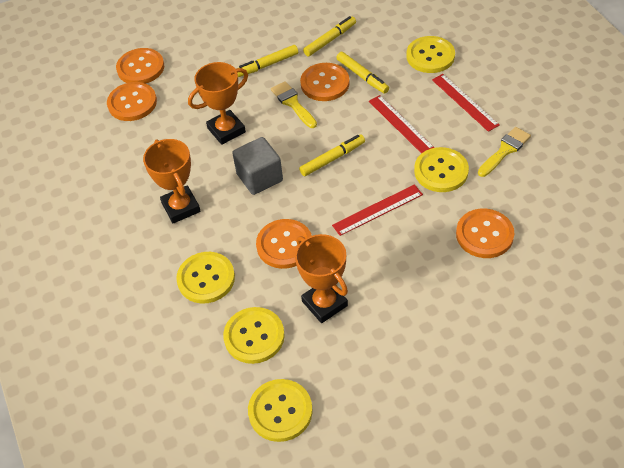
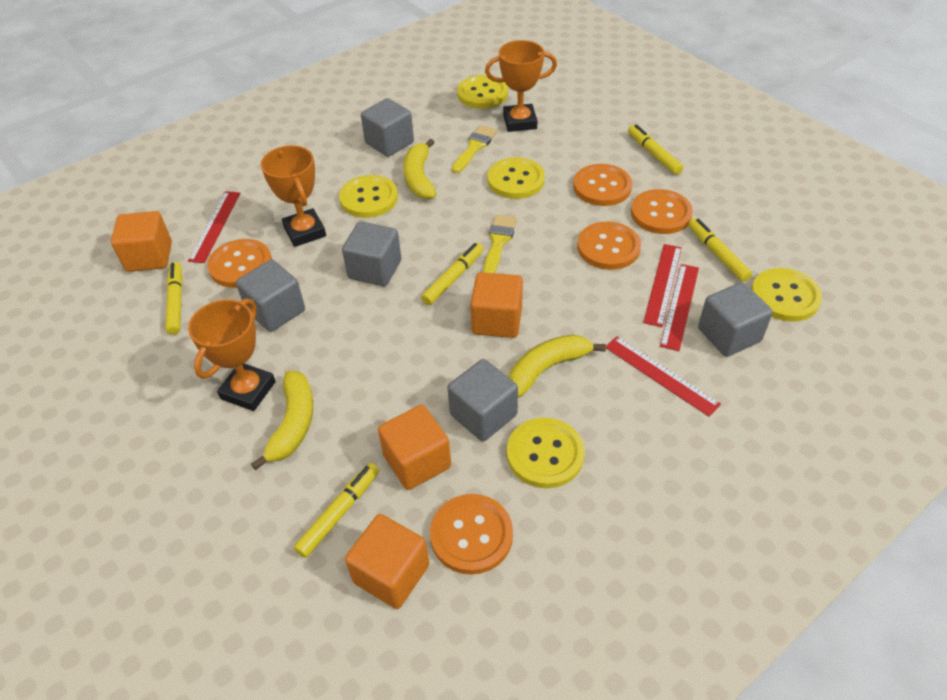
grey cube: 1 -> 5
orange cube: 0 -> 4
red ruler: 3 -> 4
yellow banana: 0 -> 3
yellow marker: 4 -> 5

